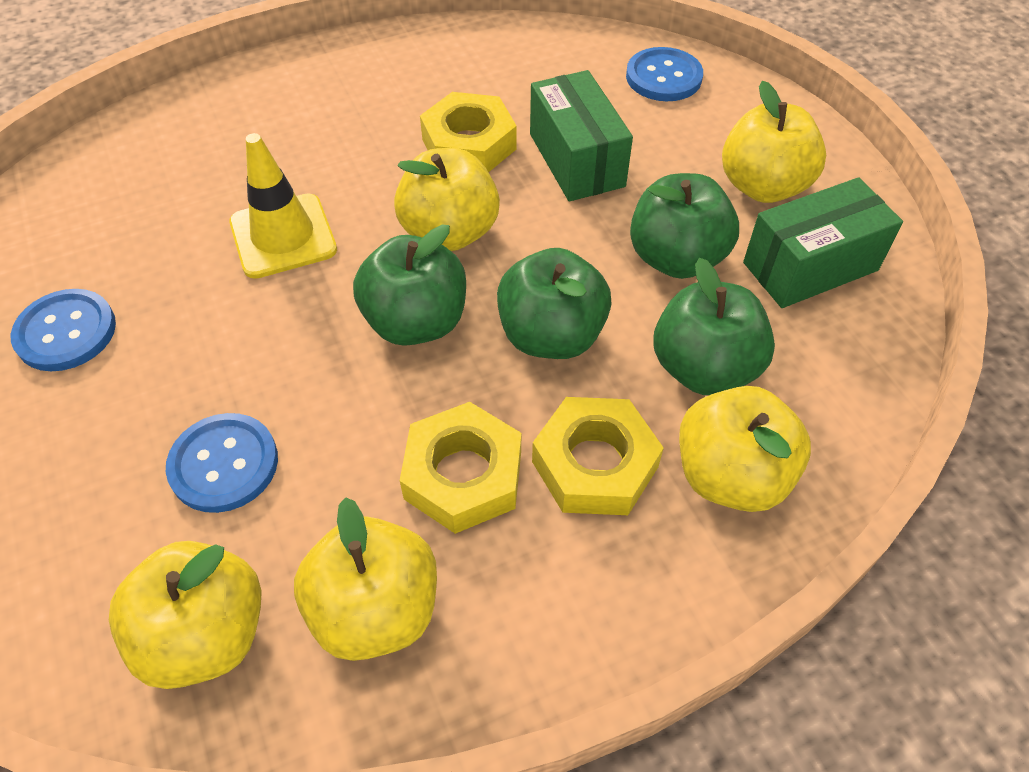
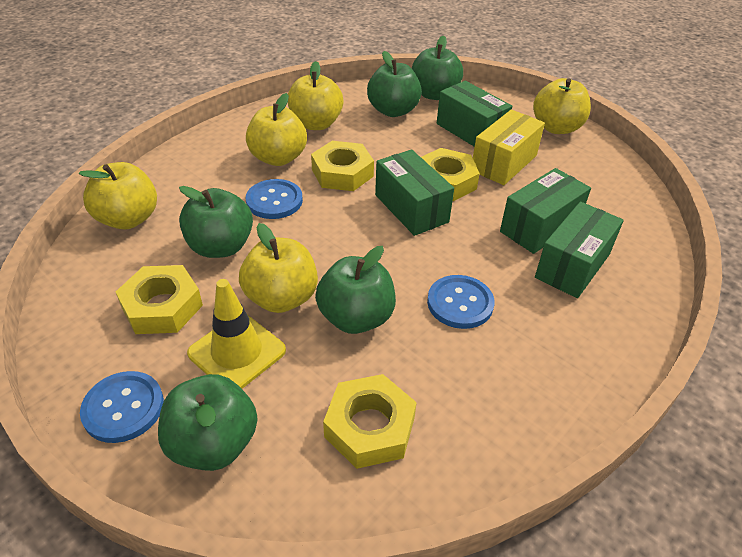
green apple: 4 -> 5
green box: 2 -> 4
yellow box: 0 -> 1
yellow nut: 3 -> 4

